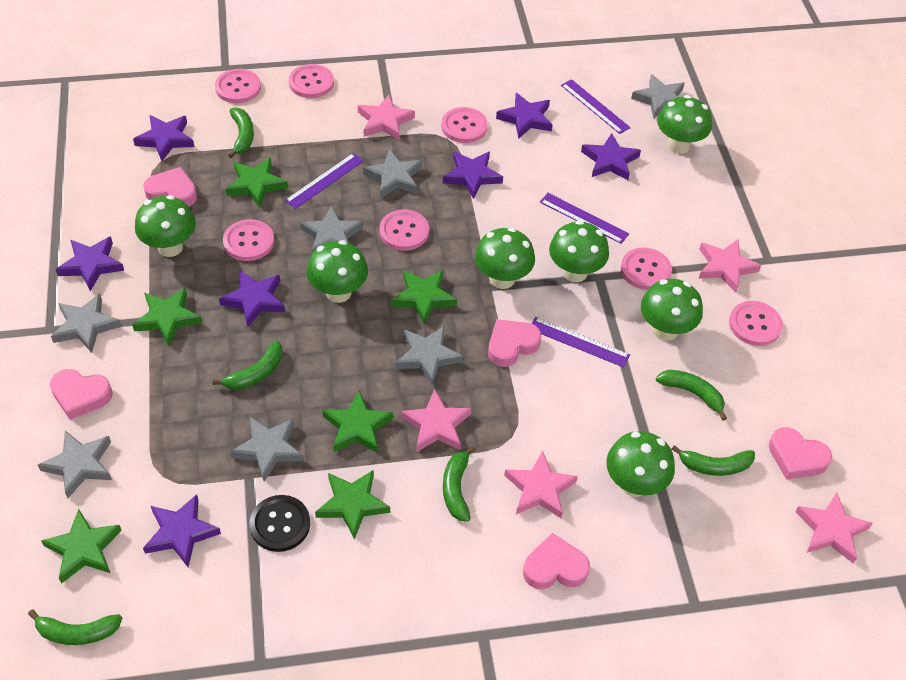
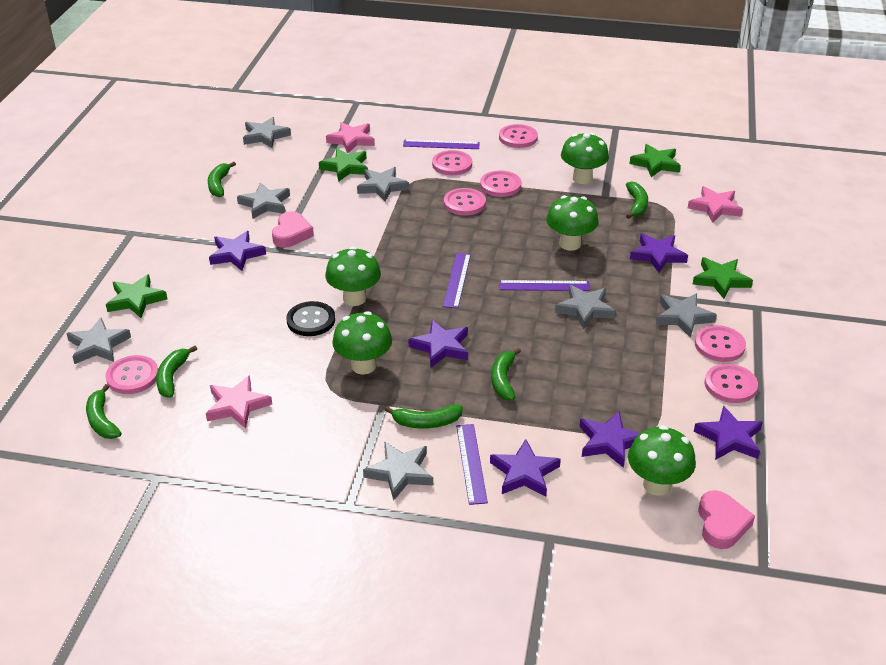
green mushroom: 7 -> 5
green star: 6 -> 4
pink heart: 5 -> 2
pink star: 5 -> 3
purple star: 7 -> 6

